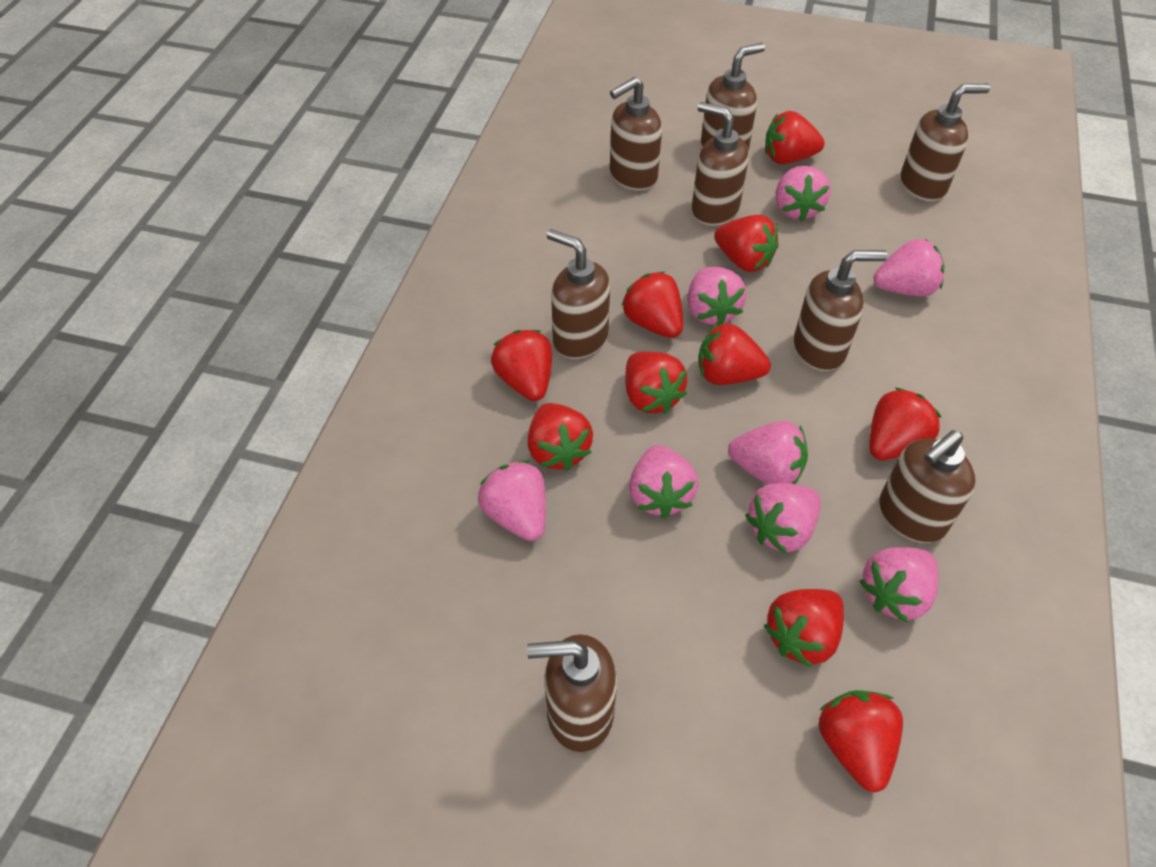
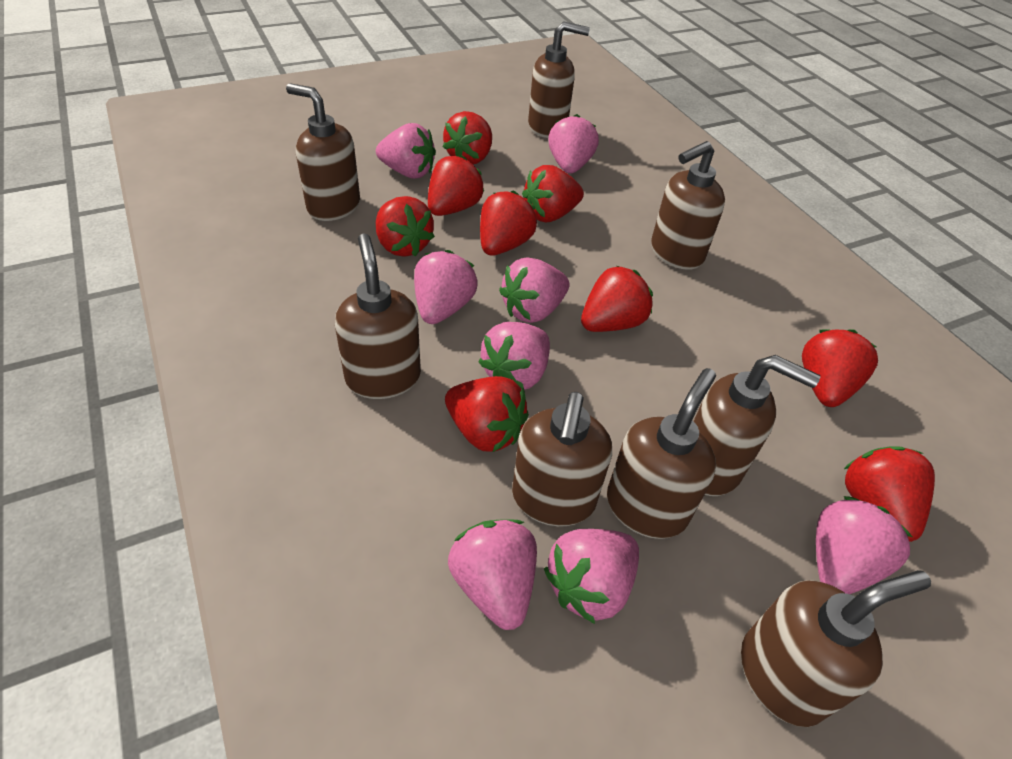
red strawberry: 10 -> 9

